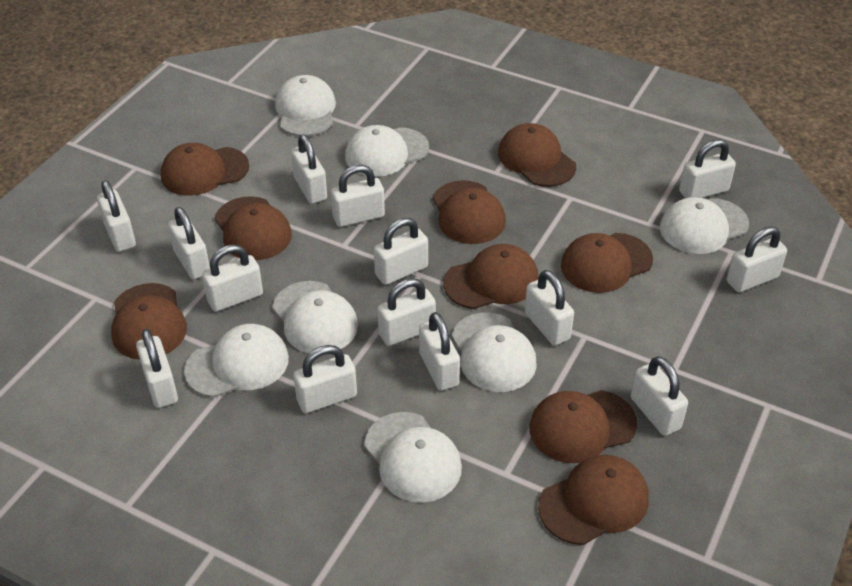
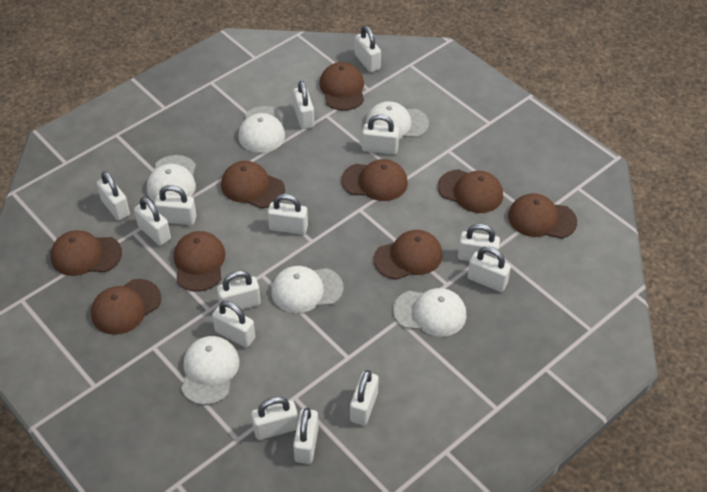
white cap: 7 -> 6

